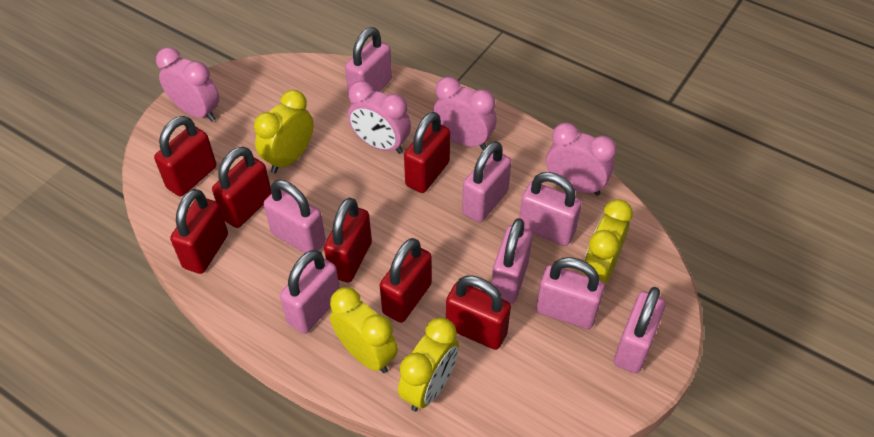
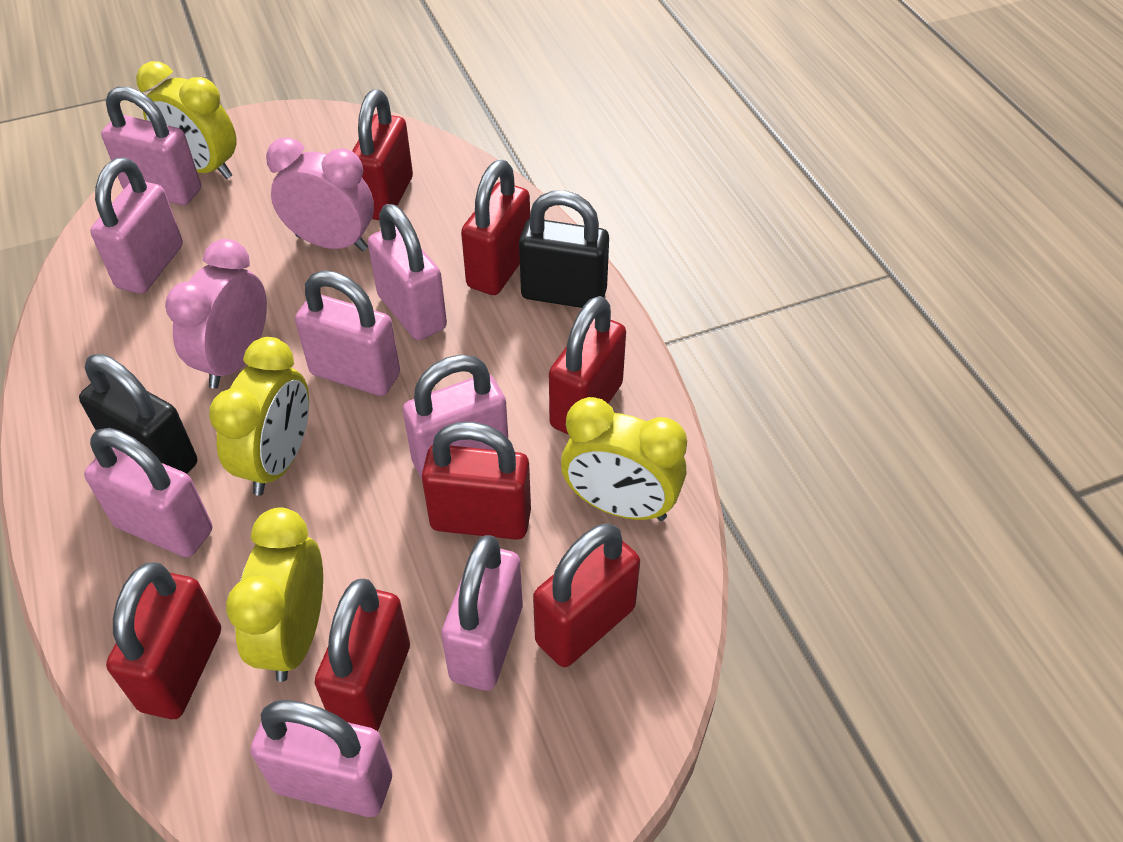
black padlock: 0 -> 2
pink clock: 4 -> 2

